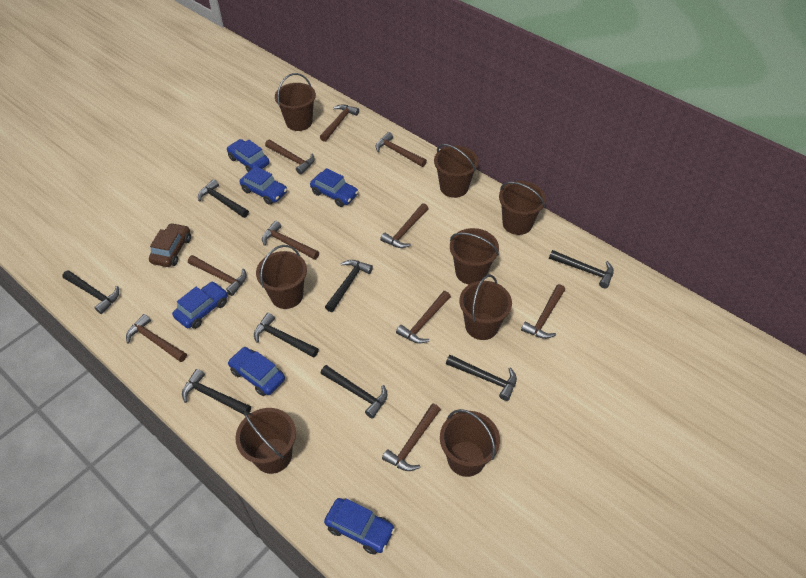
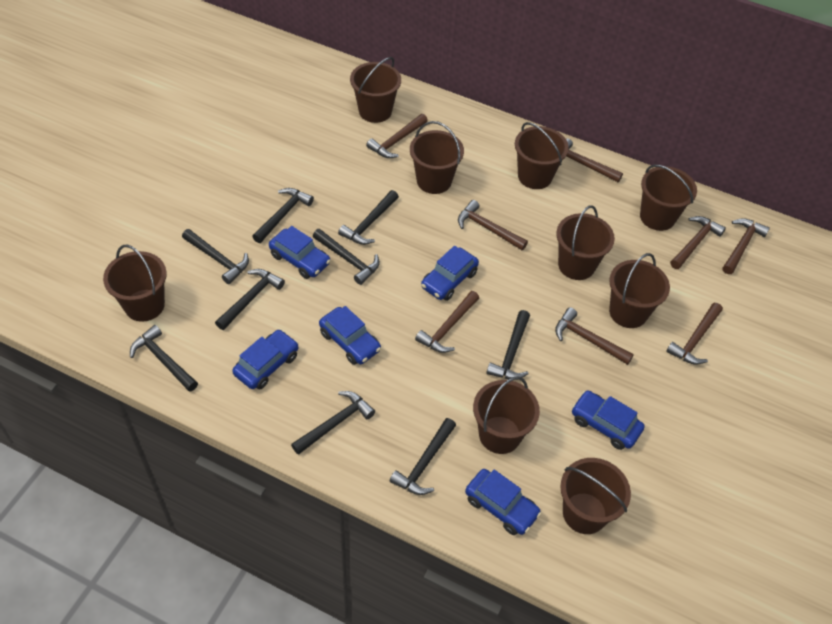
black hammer: 8 -> 9
brown bucket: 8 -> 9
brown car: 1 -> 0
brown hammer: 10 -> 8

